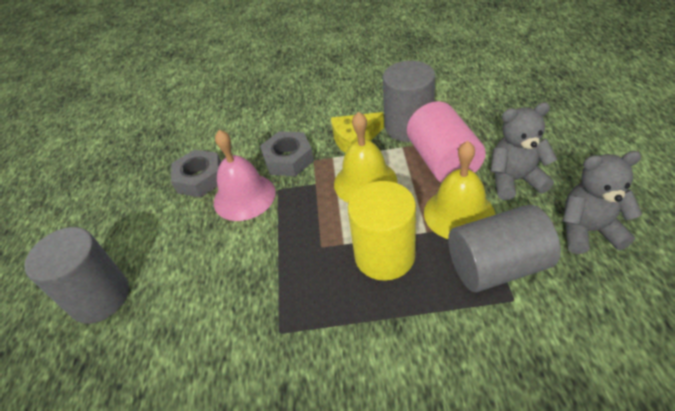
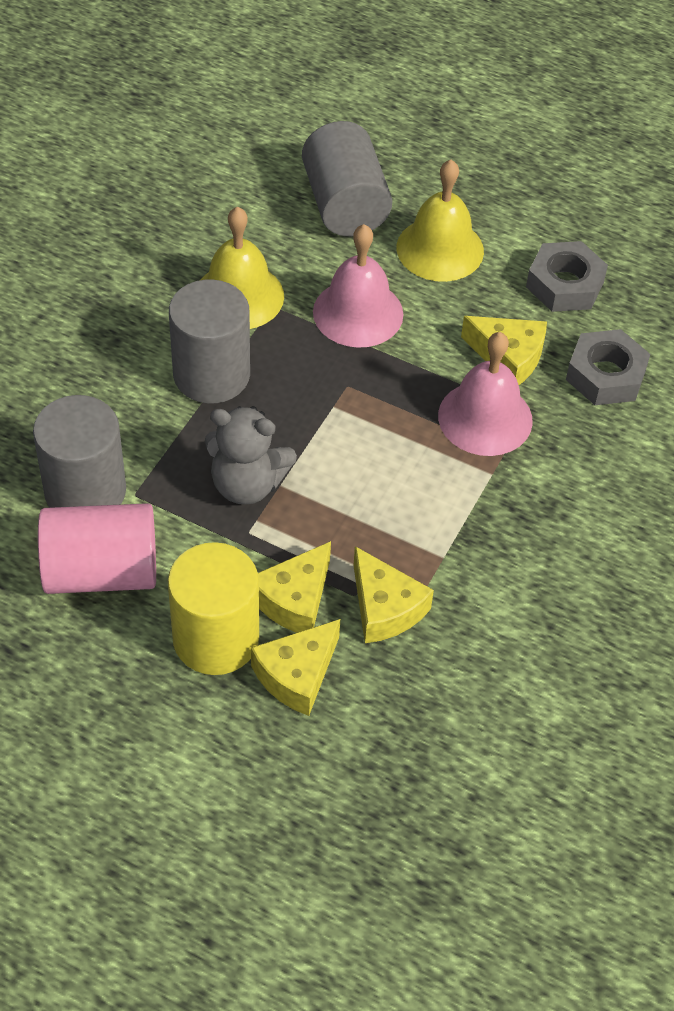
grey teddy bear: 2 -> 1
pink bell: 1 -> 2
yellow cheese: 1 -> 4

